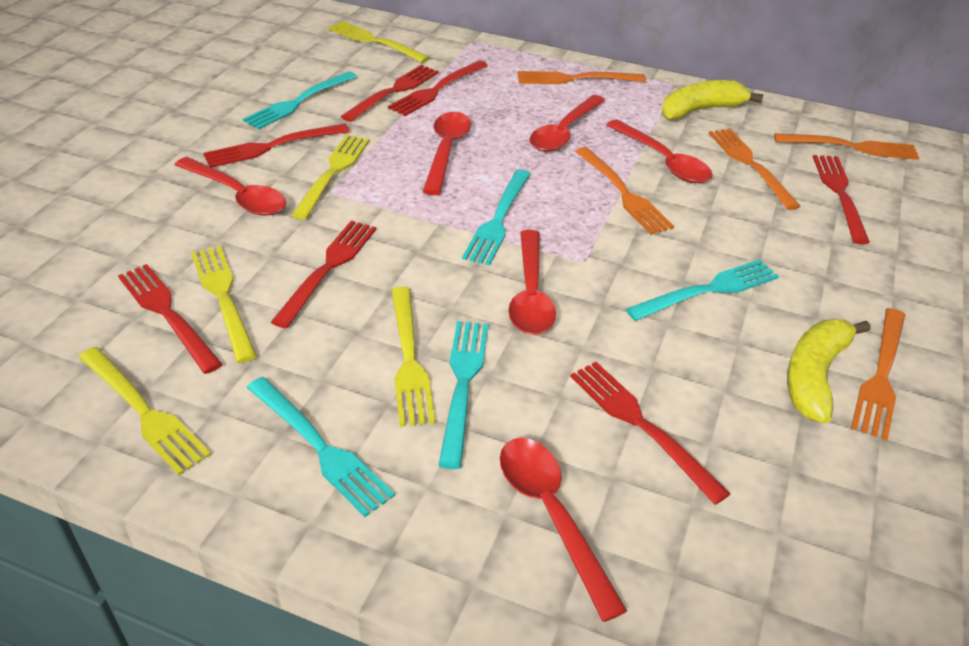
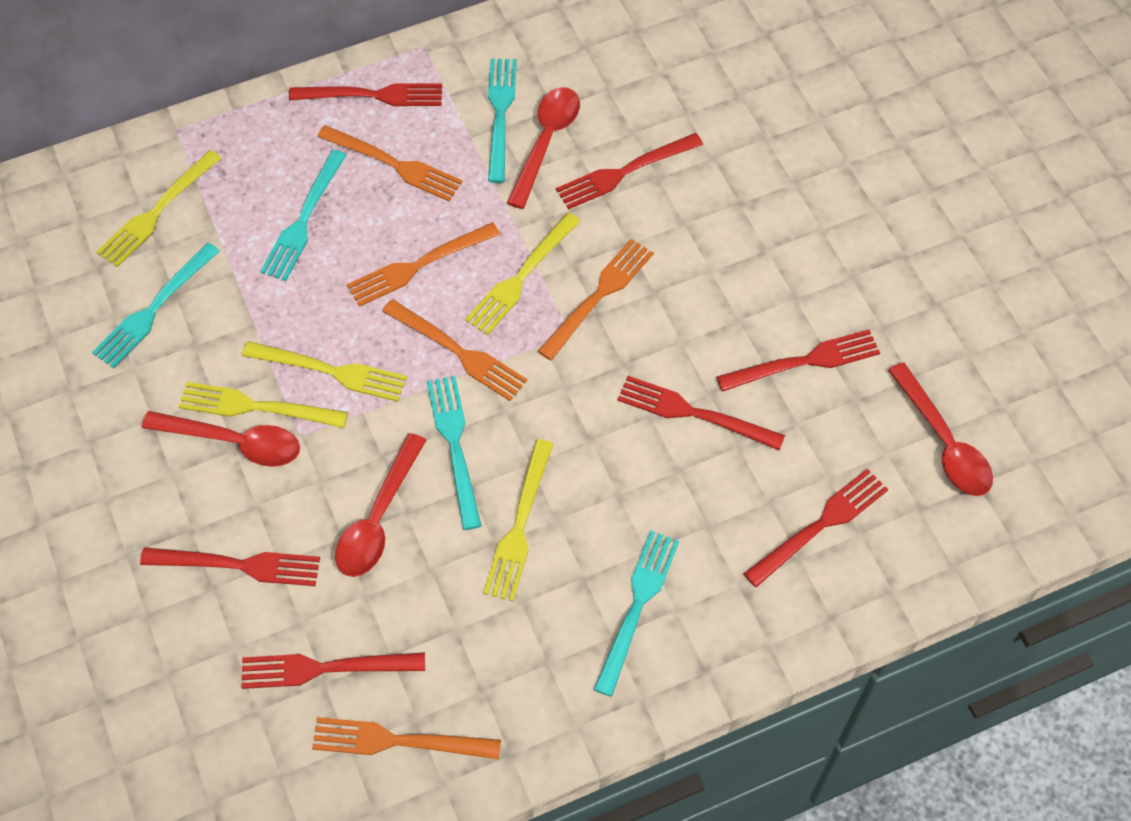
red spoon: 6 -> 4
yellow banana: 2 -> 0

